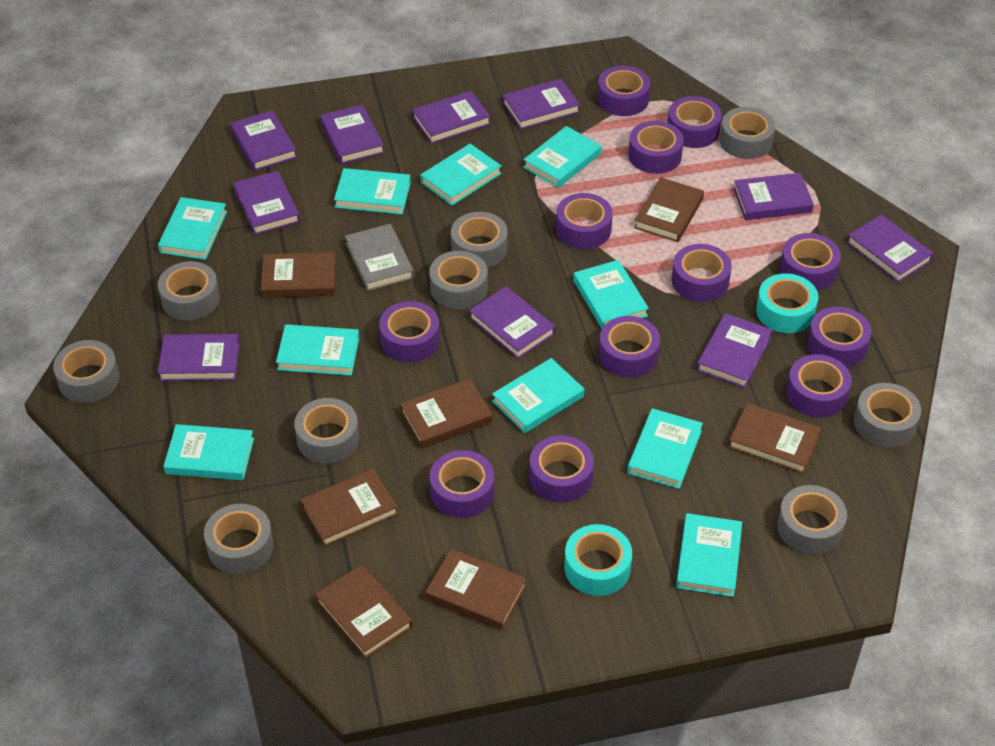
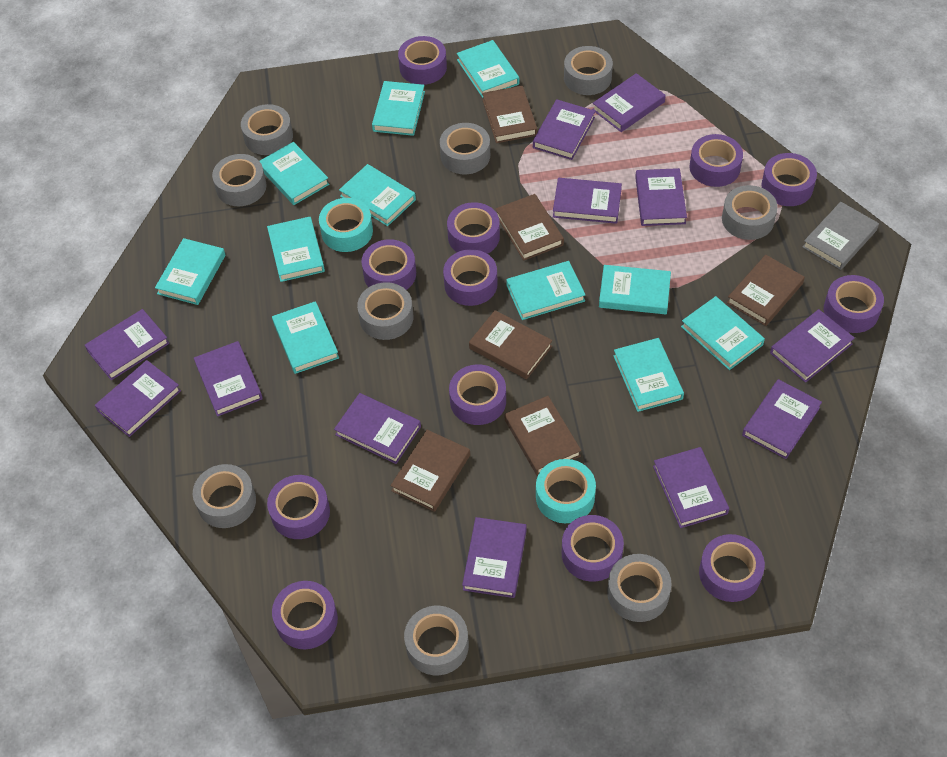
brown book: 7 -> 6
purple book: 10 -> 12
turquoise book: 10 -> 11

